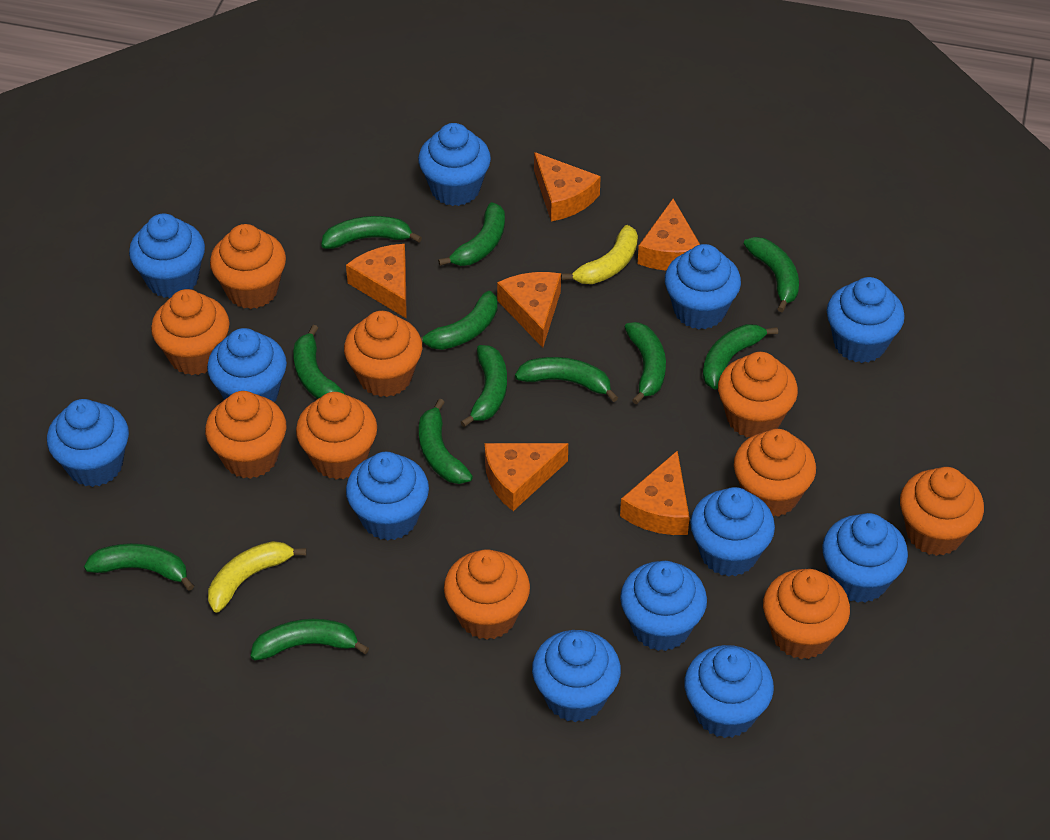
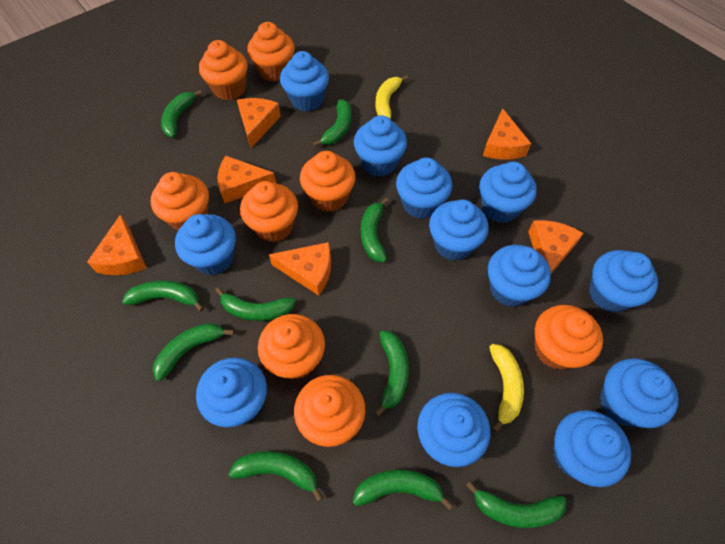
green banana: 12 -> 10
orange cupcake: 10 -> 8

